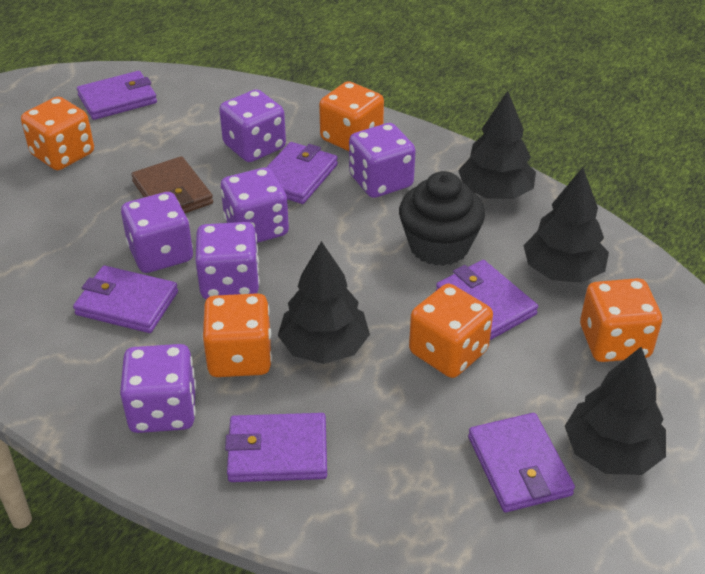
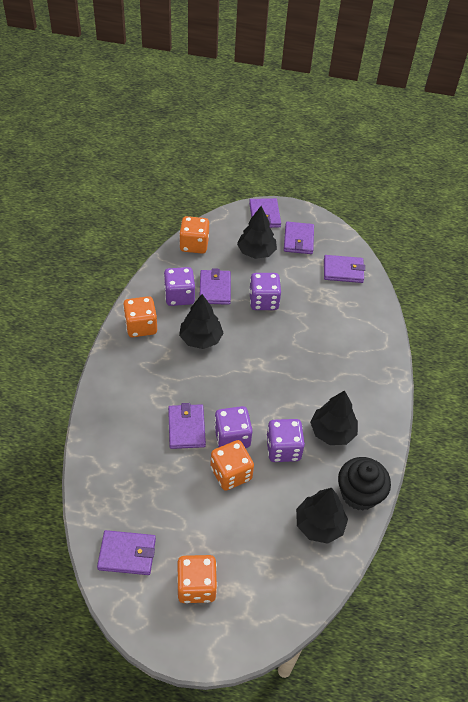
brown wallet: 1 -> 0
orange dice: 5 -> 4
purple dice: 6 -> 4

